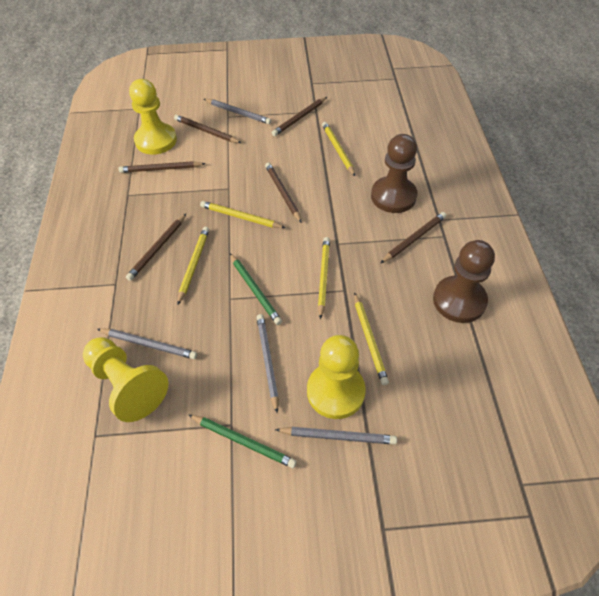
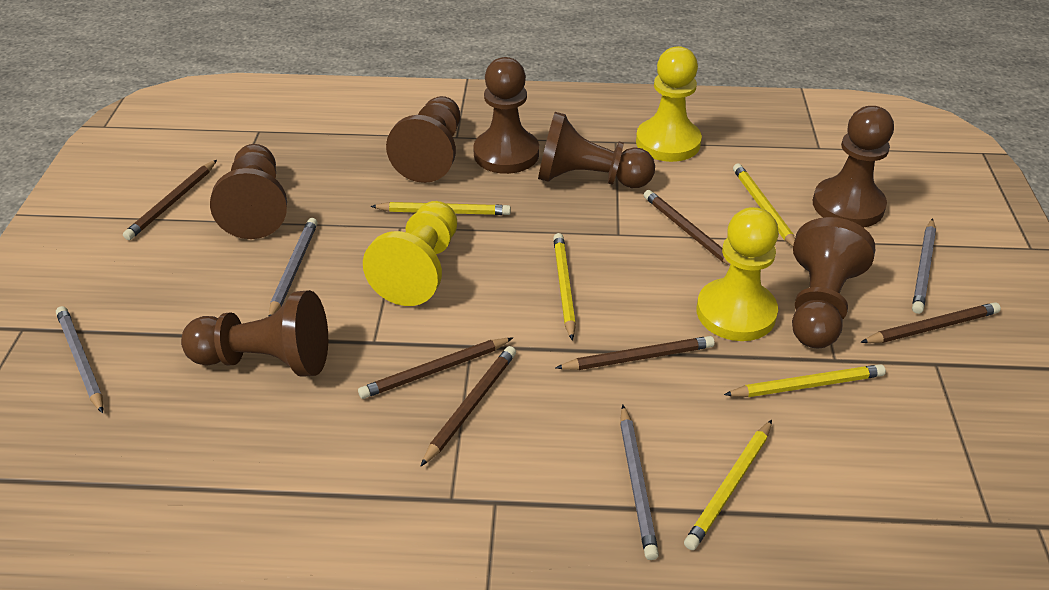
brown pawn: 2 -> 7
green pencil: 2 -> 0

